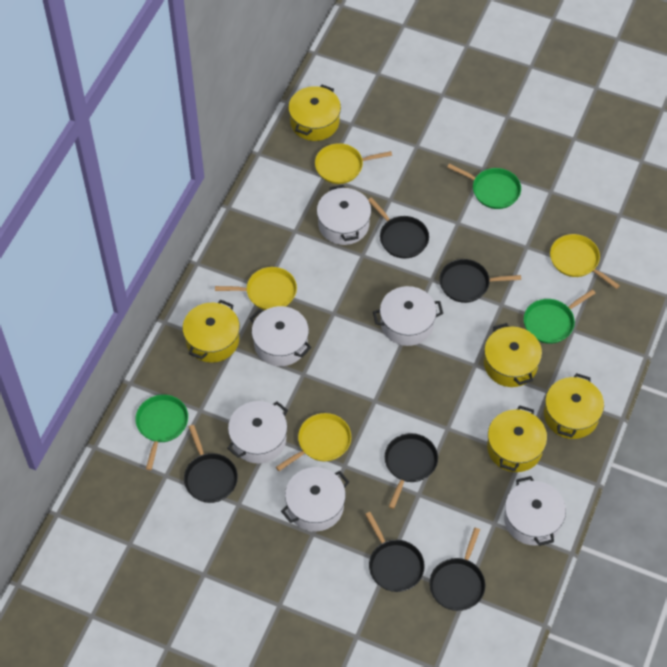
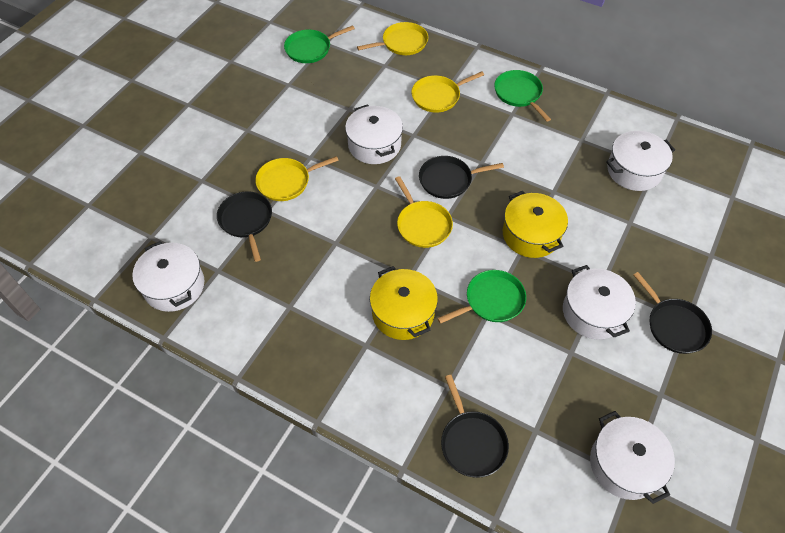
black pan: 6 -> 4
white pot: 6 -> 5
yellow pot: 5 -> 2

